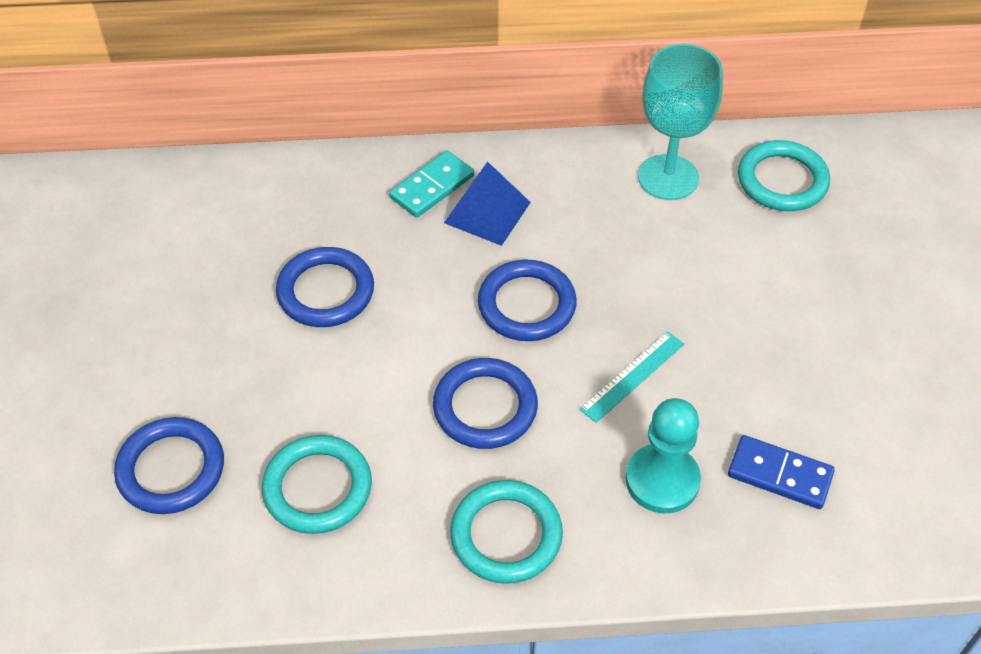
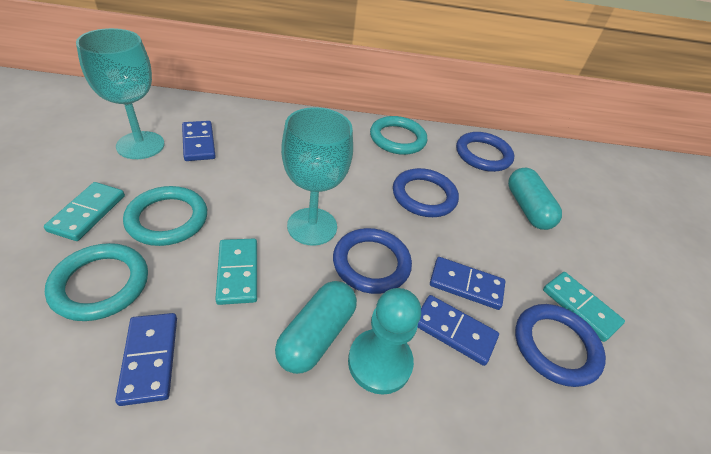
blue domino: 1 -> 4
blue pyramid: 1 -> 0
turquoise capsule: 0 -> 2
turquoise domino: 1 -> 3
turquoise goblet: 1 -> 2
turquoise ruler: 1 -> 0

